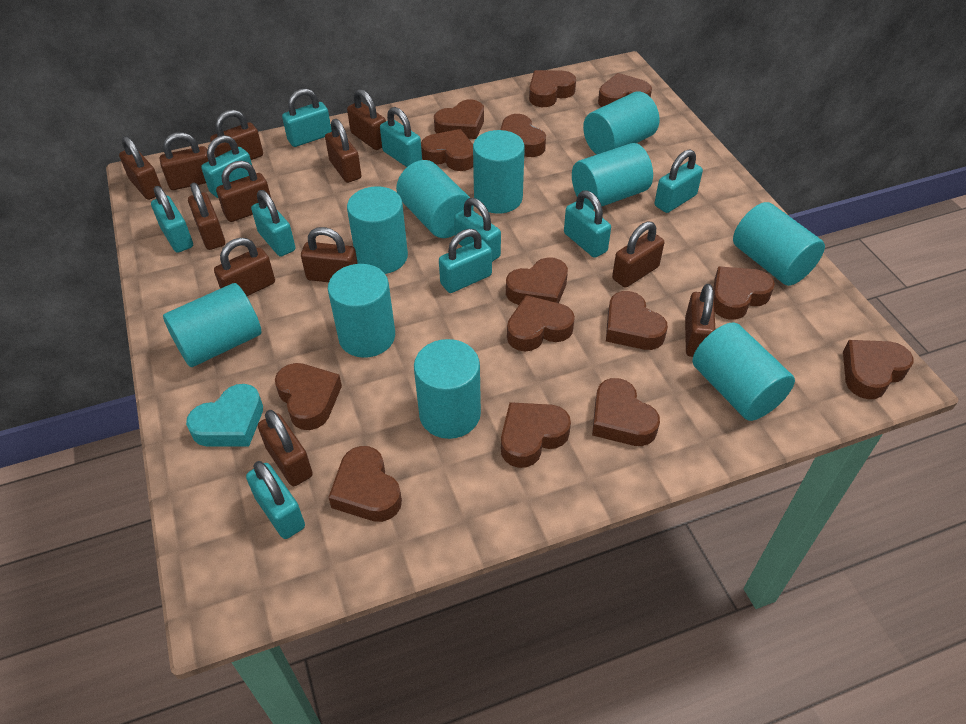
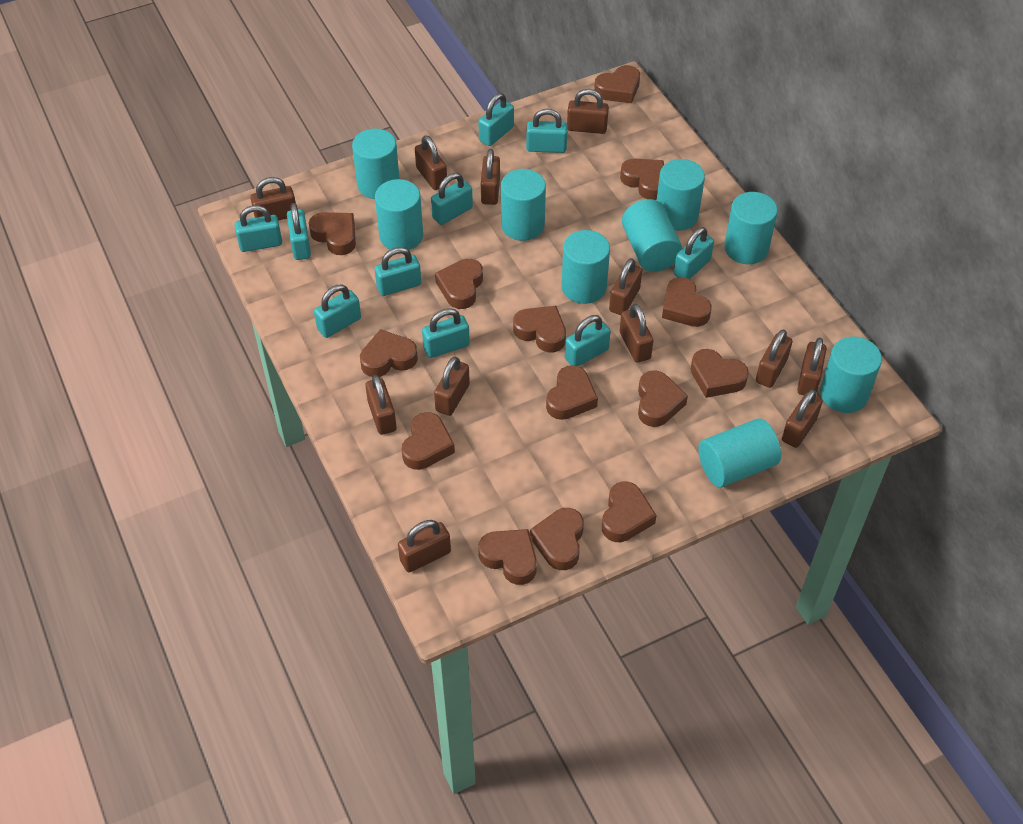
turquoise cylinder: 10 -> 9
turquoise heart: 1 -> 0

